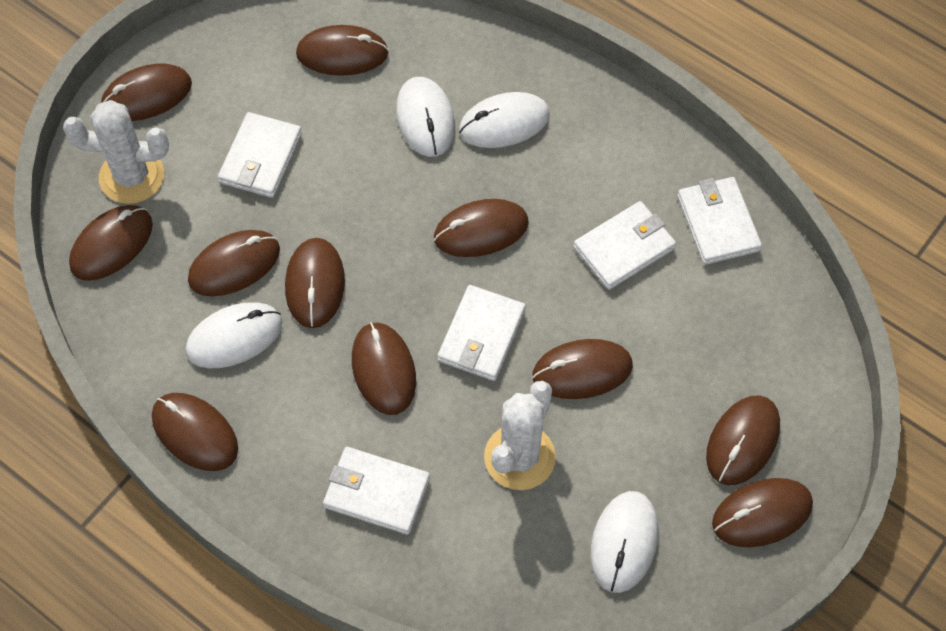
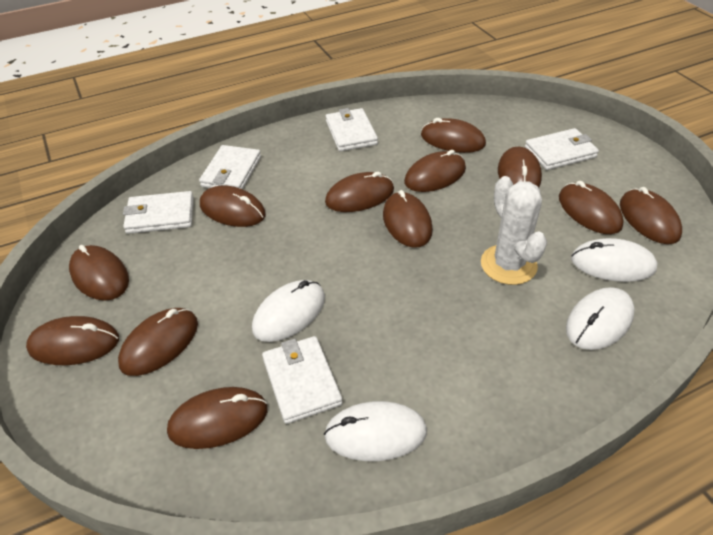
brown mouse: 11 -> 12
white cactus: 2 -> 1

